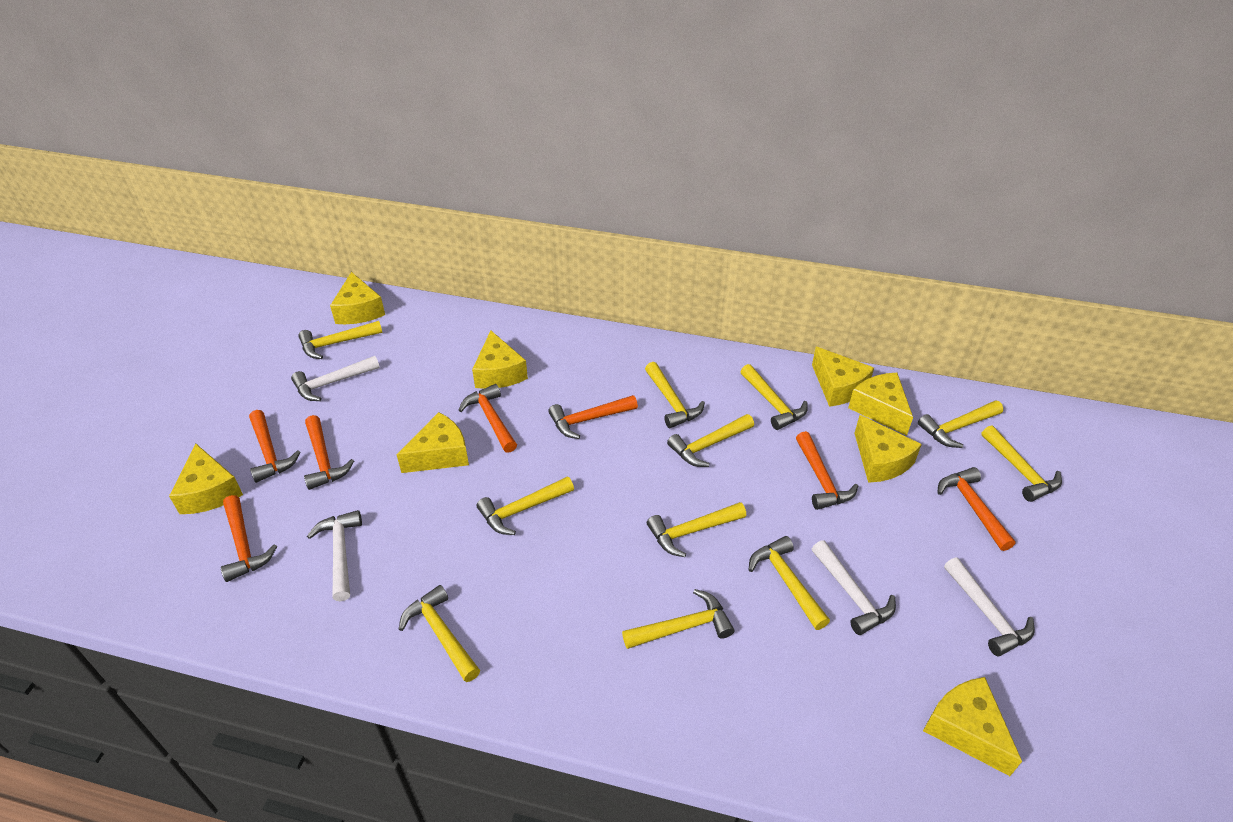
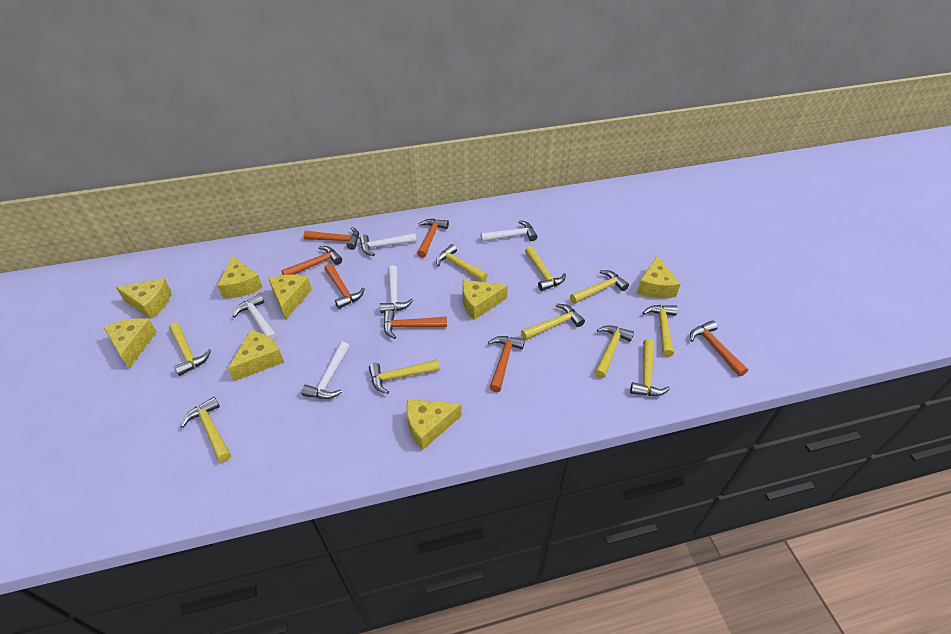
white hammer: 4 -> 5
yellow hammer: 11 -> 10

